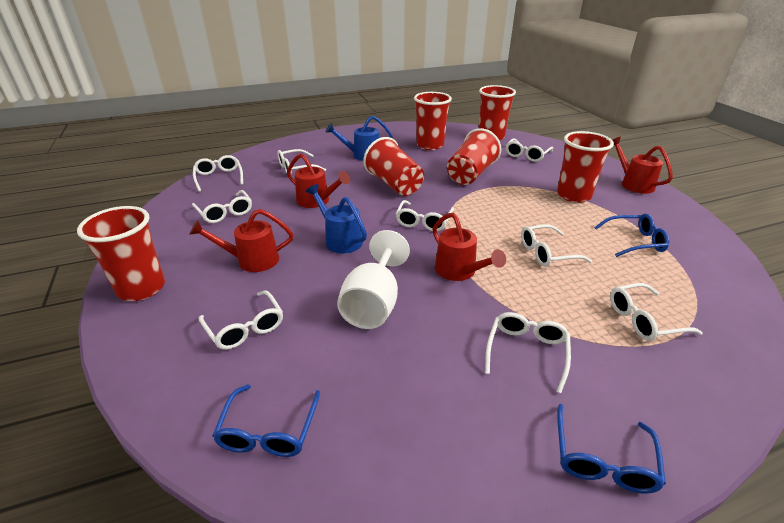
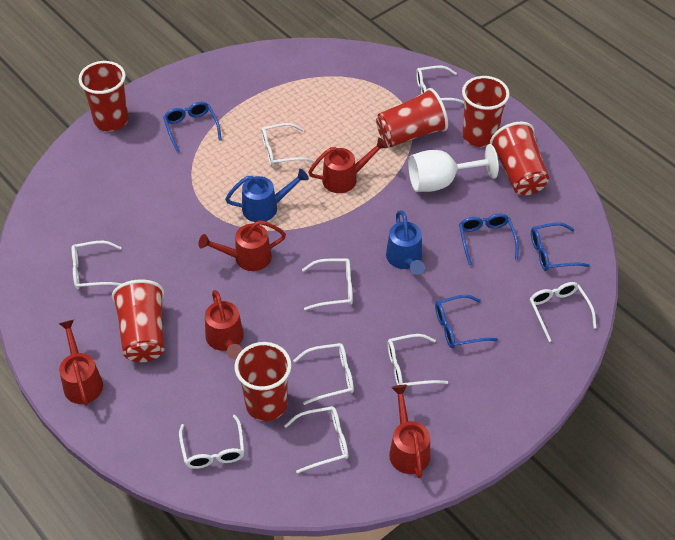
blue glasses: 3 -> 4
red watering can: 4 -> 5

